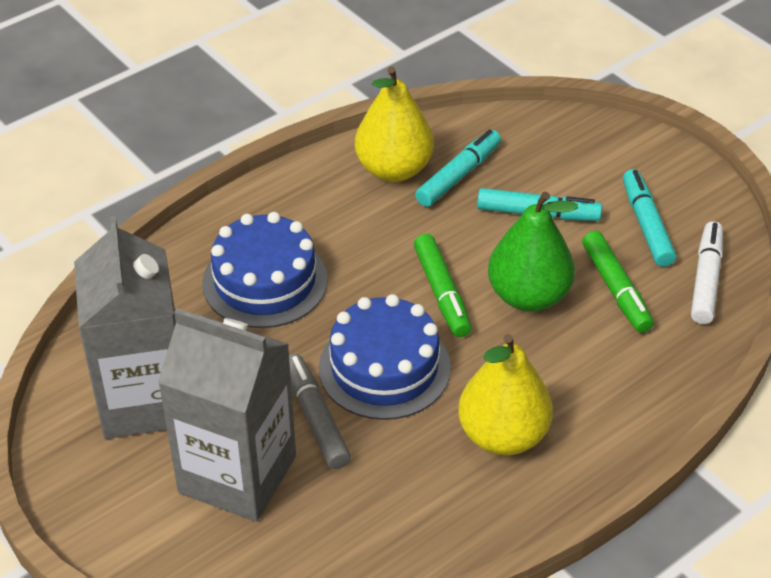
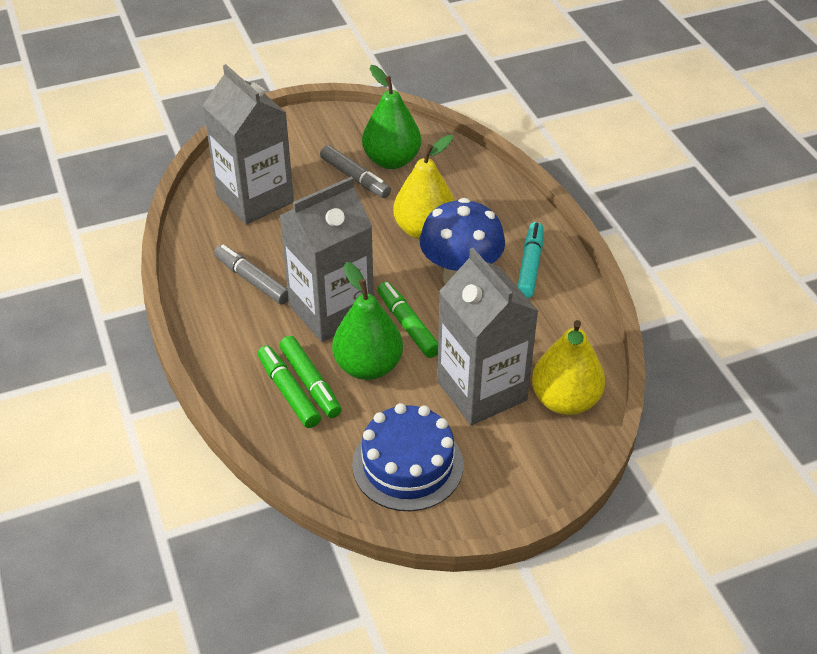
blue cake: 2 -> 1
blue mushroom: 0 -> 1
green marker: 2 -> 3
green pear: 1 -> 2
grey carton: 2 -> 3
grey marker: 1 -> 2
turquoise marker: 3 -> 1
white marker: 1 -> 0

